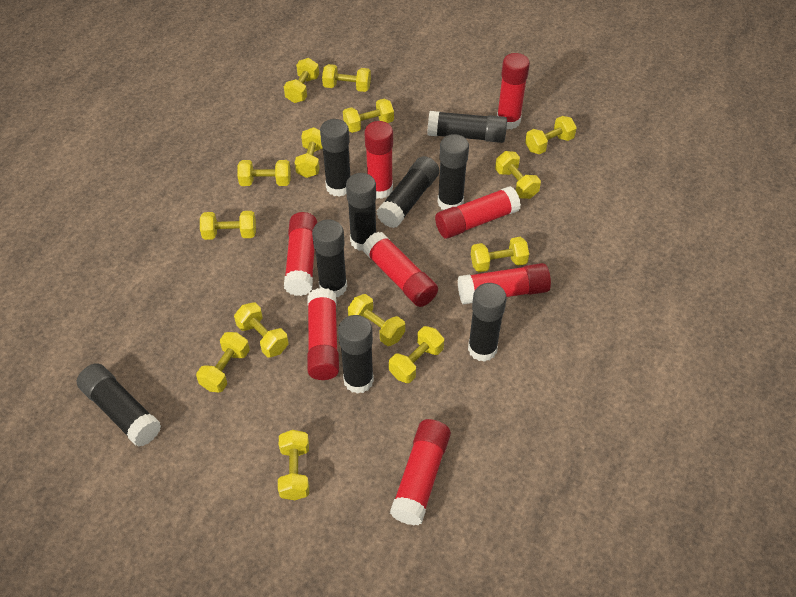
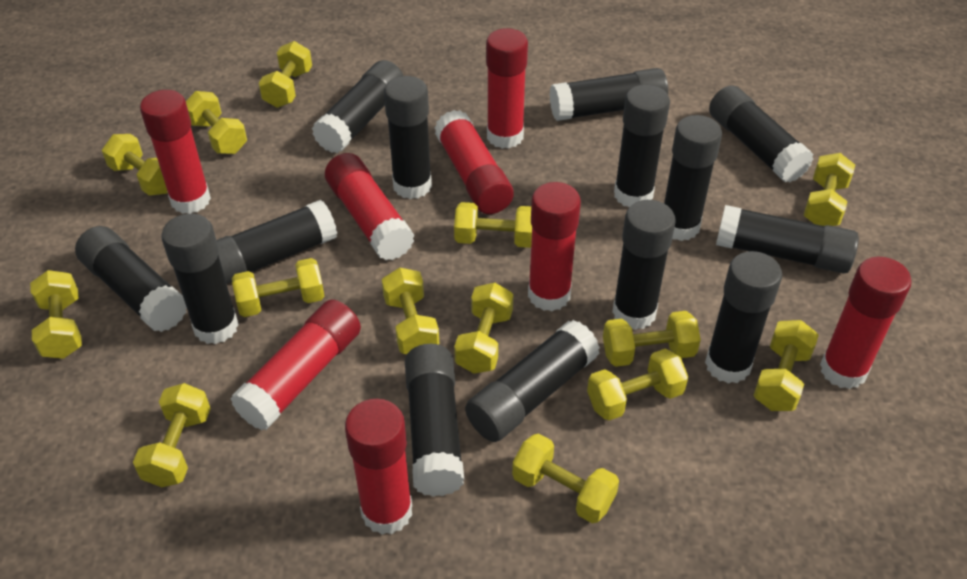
black glue stick: 9 -> 14

